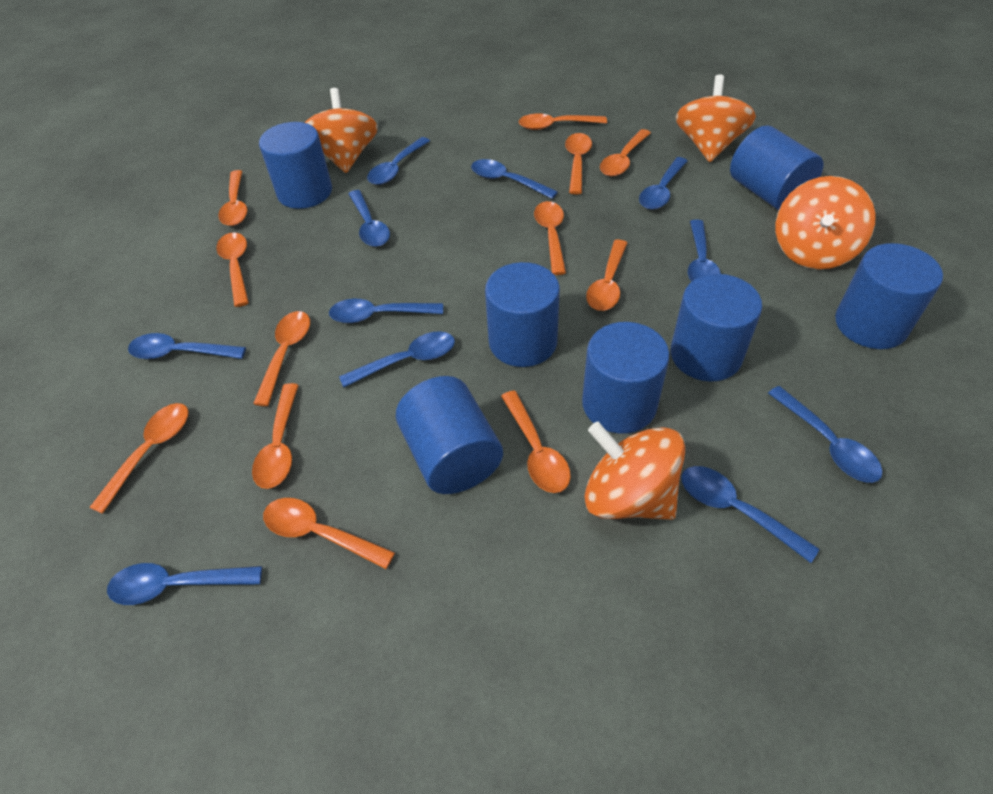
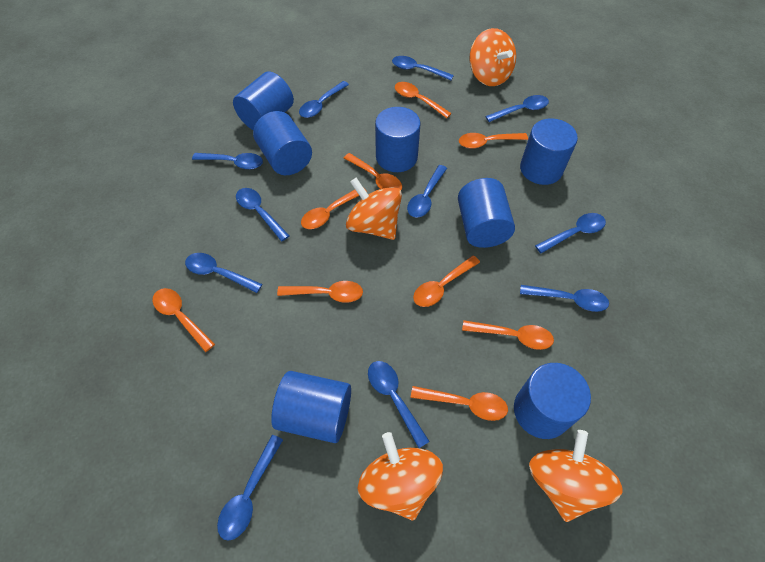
orange spoon: 12 -> 9

